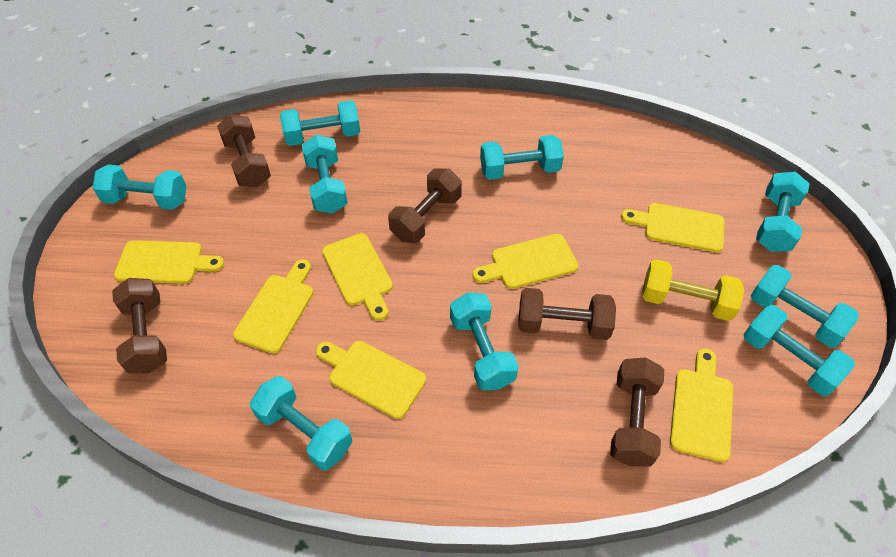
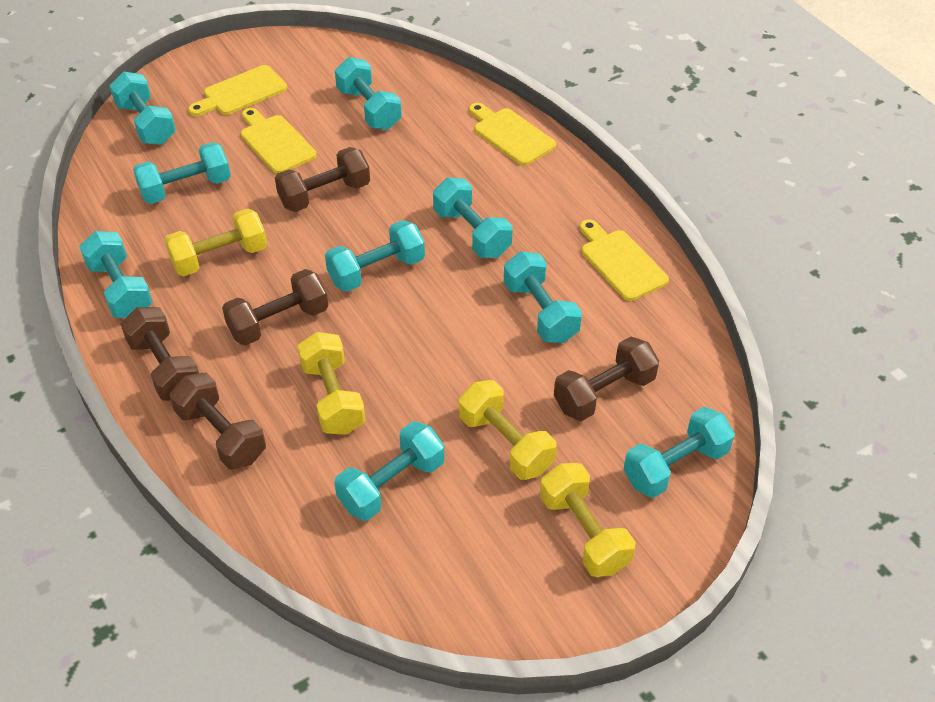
yellow cutting board: 7 -> 4
yellow dumbbell: 1 -> 4

